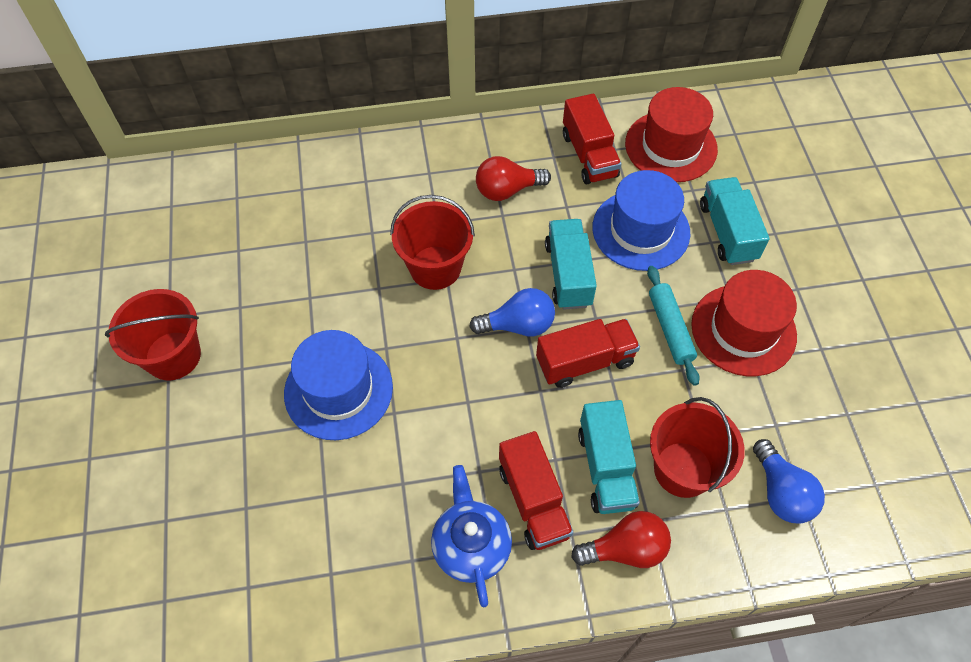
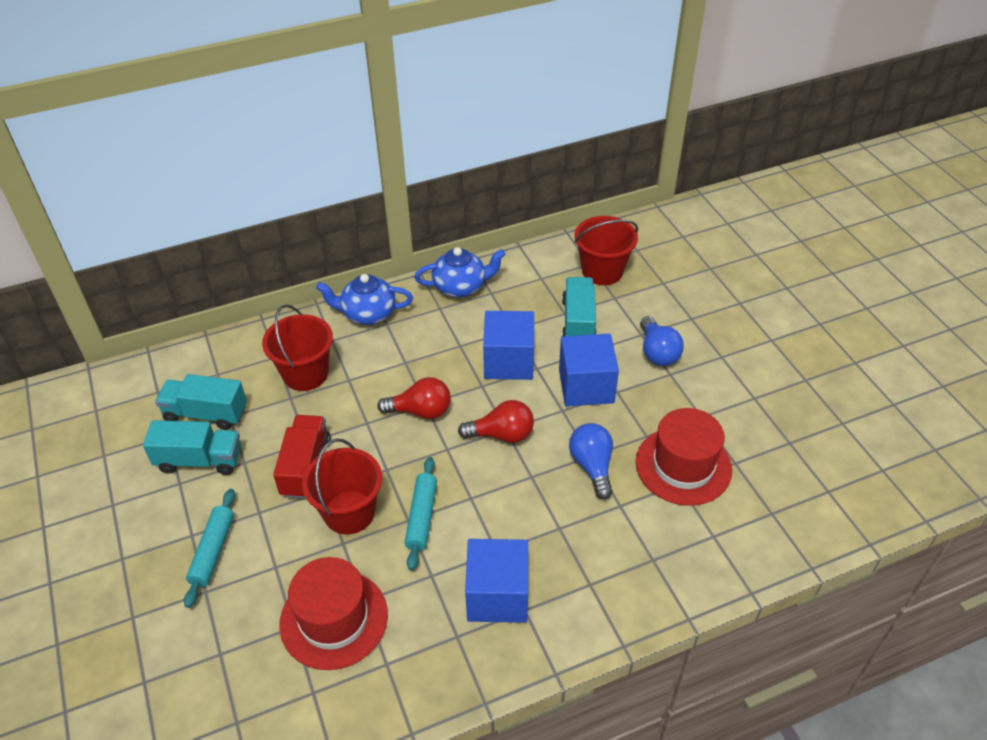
blue cube: 0 -> 3
blue hat: 2 -> 0
blue teapot: 1 -> 2
red truck: 3 -> 1
turquoise rolling pin: 1 -> 2

